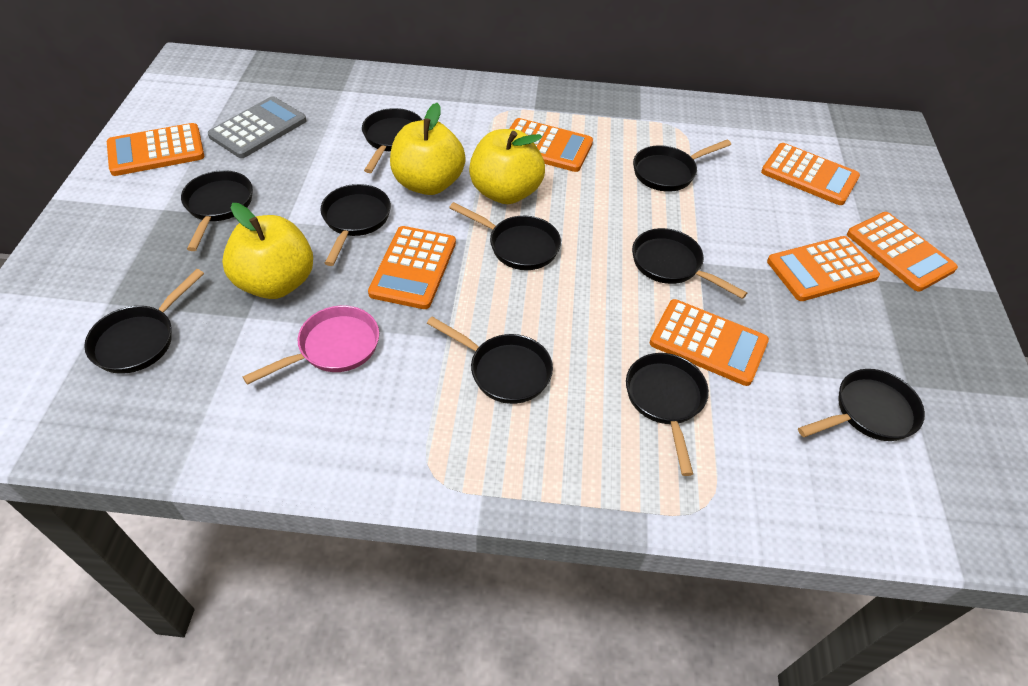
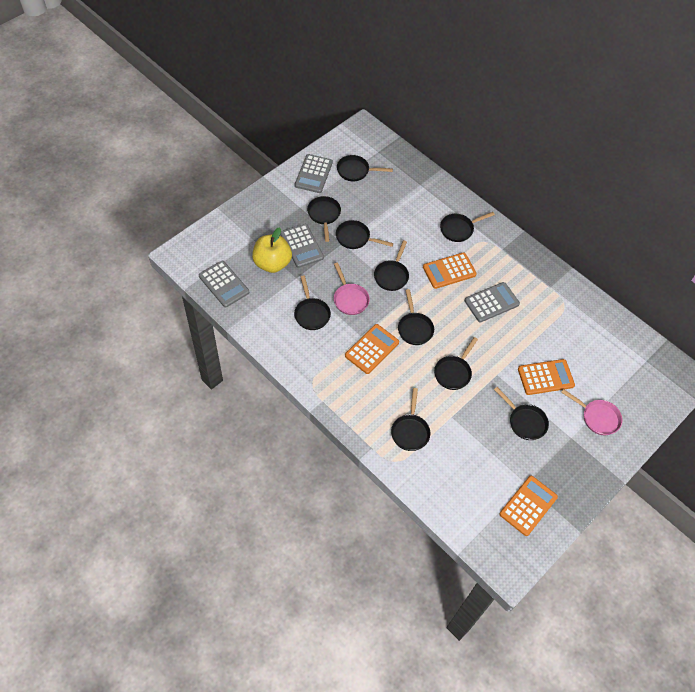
grey calculator: 1 -> 4
orange calculator: 7 -> 4
pink pan: 1 -> 2
yellow apple: 3 -> 1

